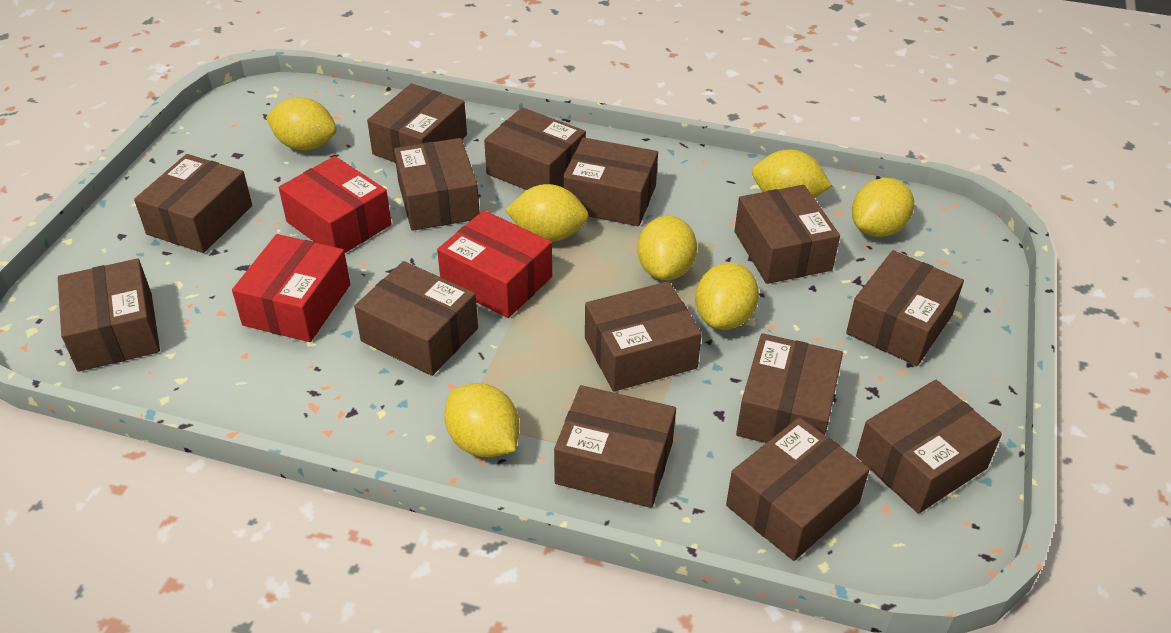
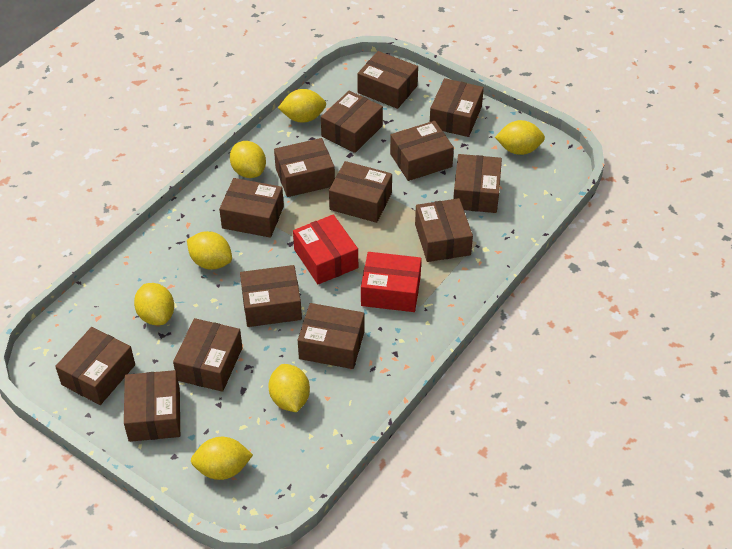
red box: 3 -> 2

